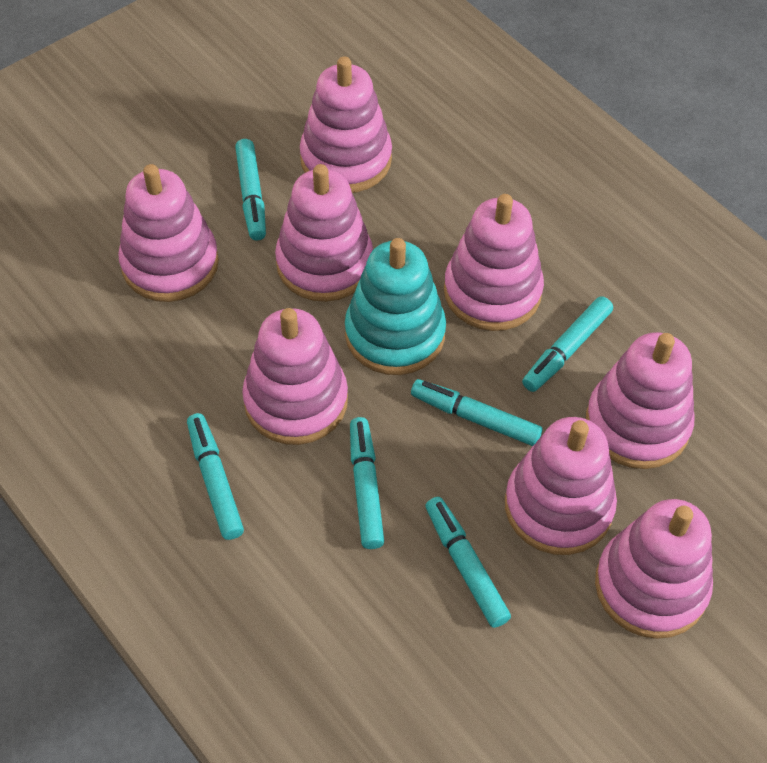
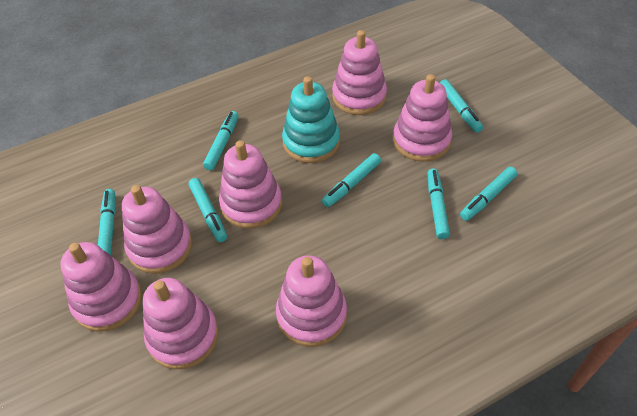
pink stacking toy: 8 -> 7
turquoise marker: 6 -> 7

